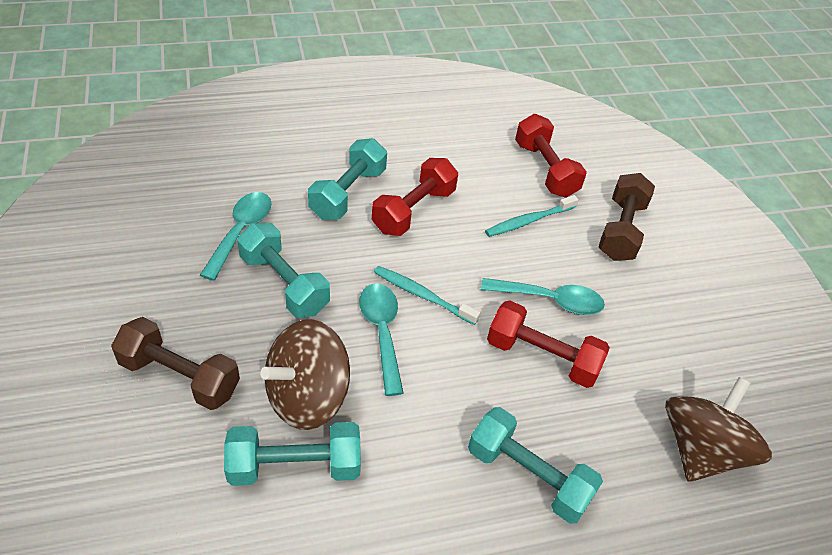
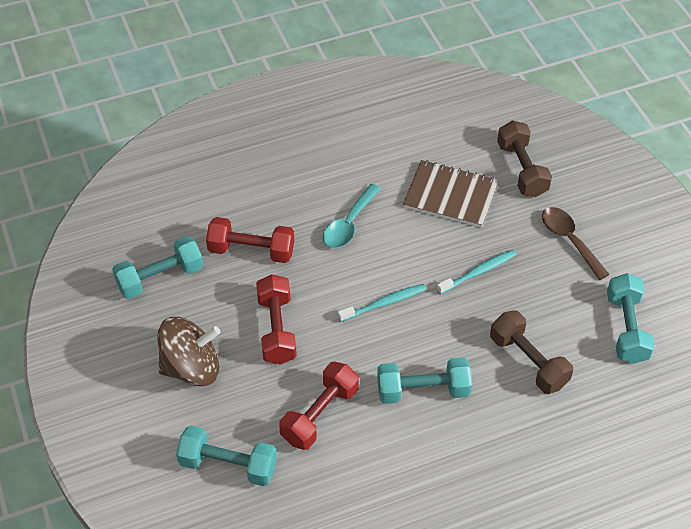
brown notebook: 0 -> 1
brown spinning top: 2 -> 1
brown spoon: 0 -> 1
turquoise spoon: 3 -> 1

